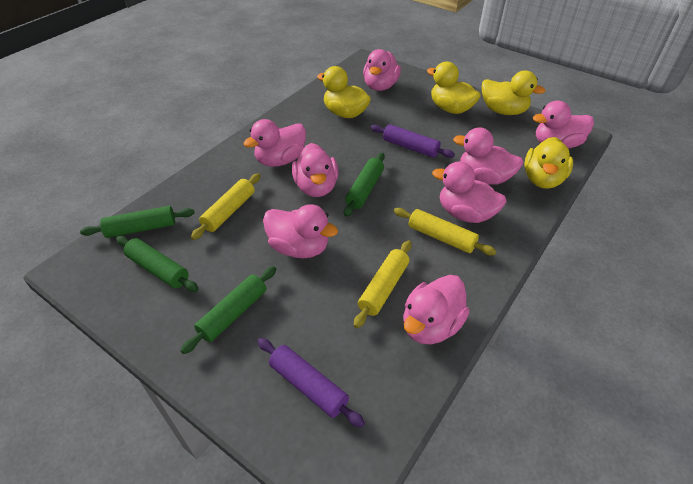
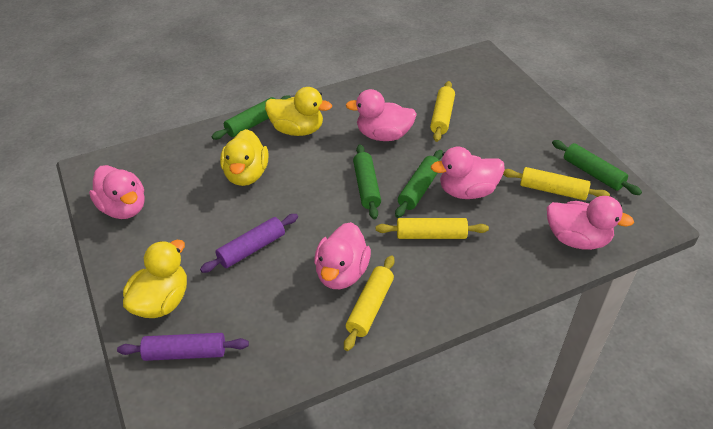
pink duck: 8 -> 5
yellow duck: 4 -> 3
yellow rolling pin: 3 -> 4

